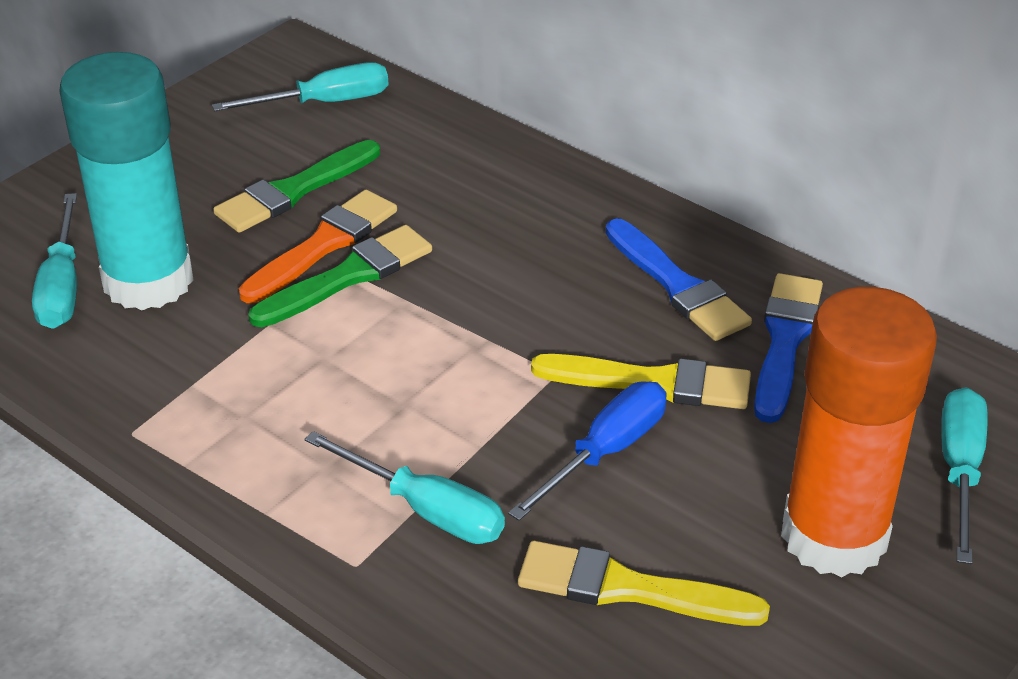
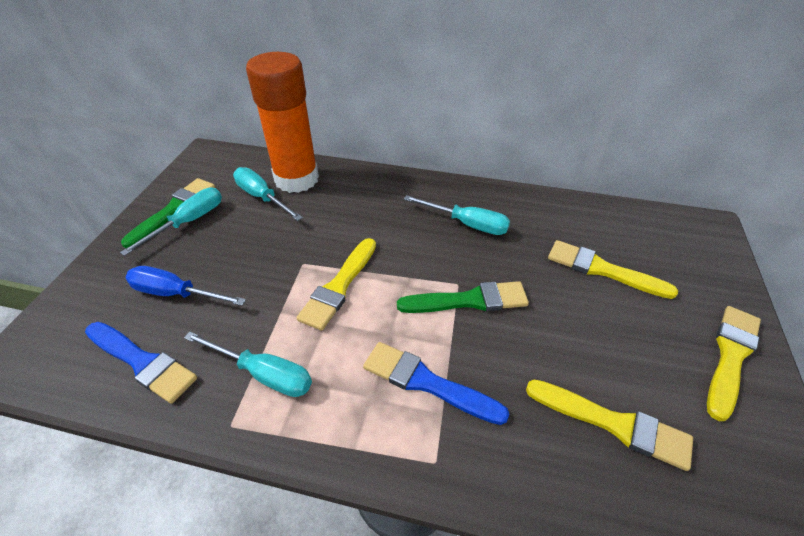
orange brush: 1 -> 0
turquoise glue stick: 1 -> 0
yellow brush: 2 -> 4

